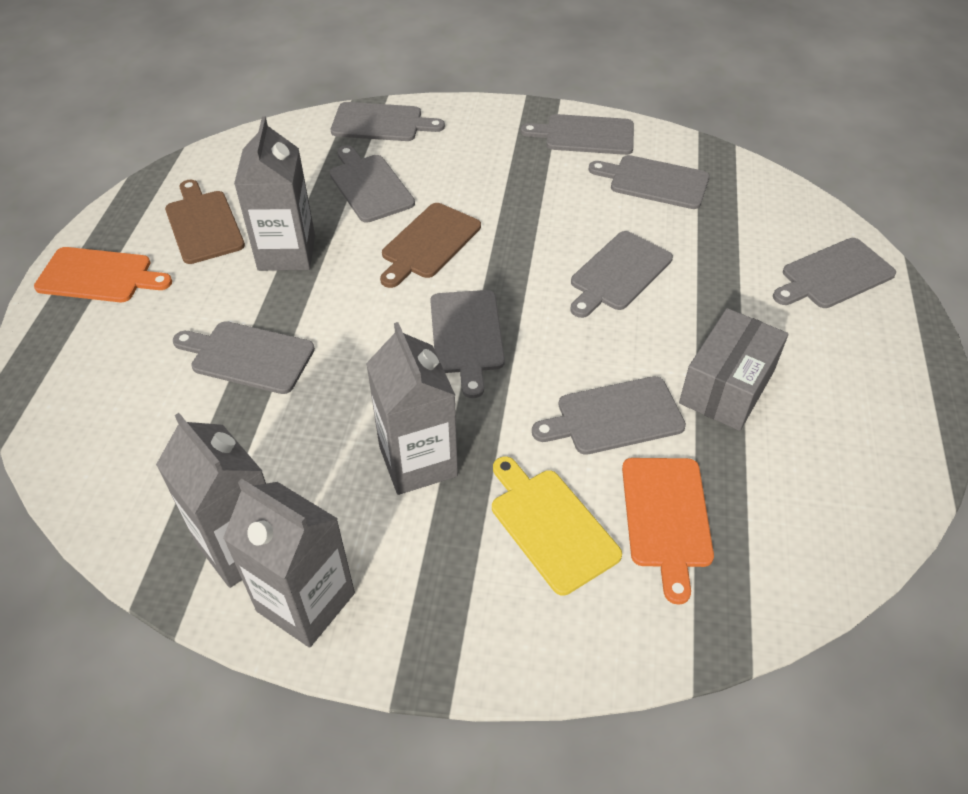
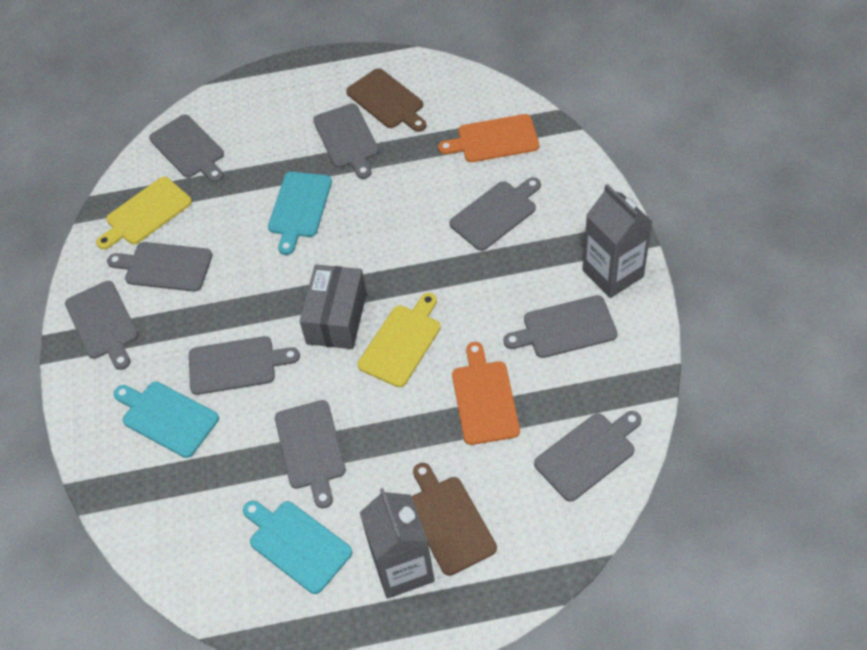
grey carton: 4 -> 2
turquoise cutting board: 0 -> 3
yellow cutting board: 1 -> 2

